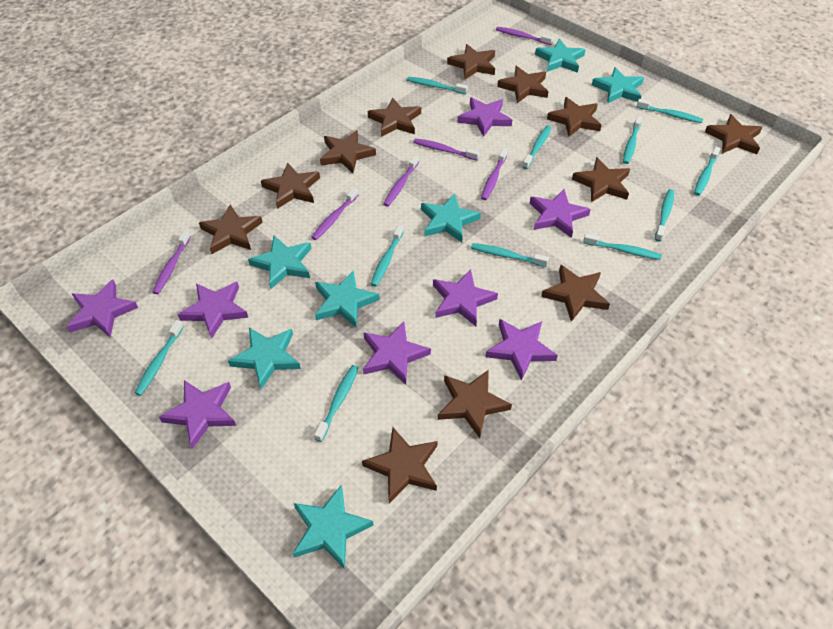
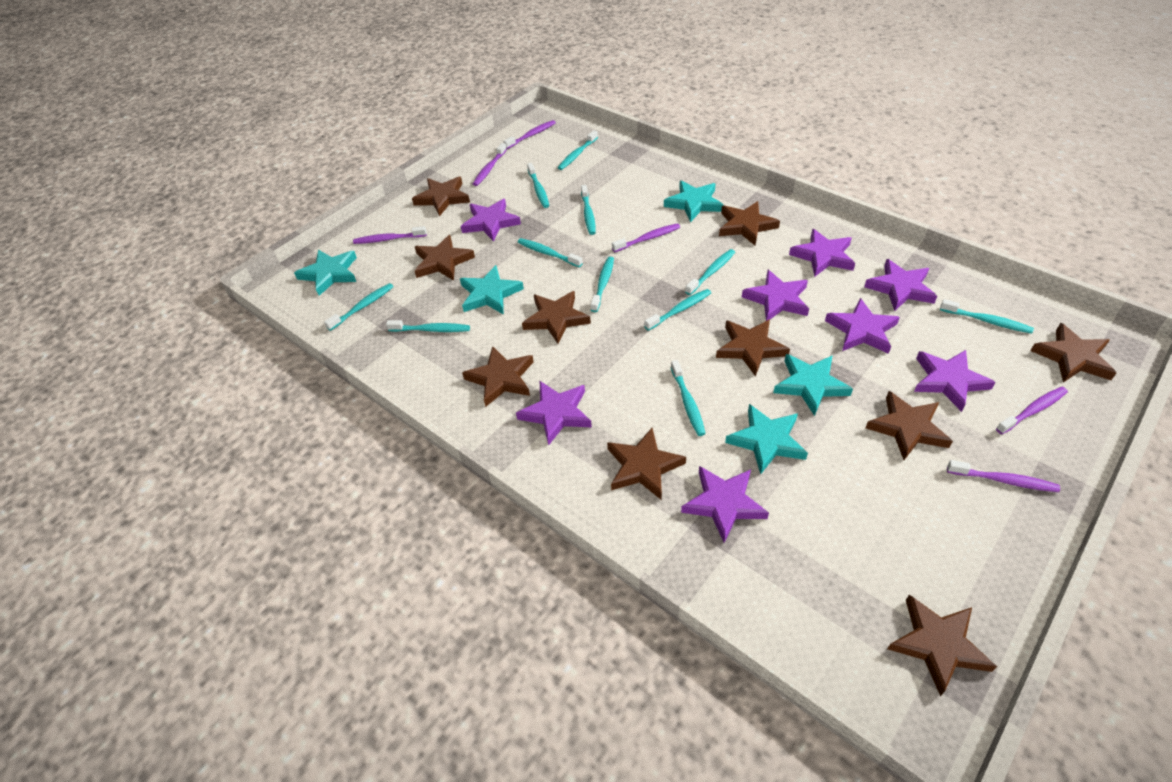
brown star: 12 -> 10
turquoise star: 7 -> 5

